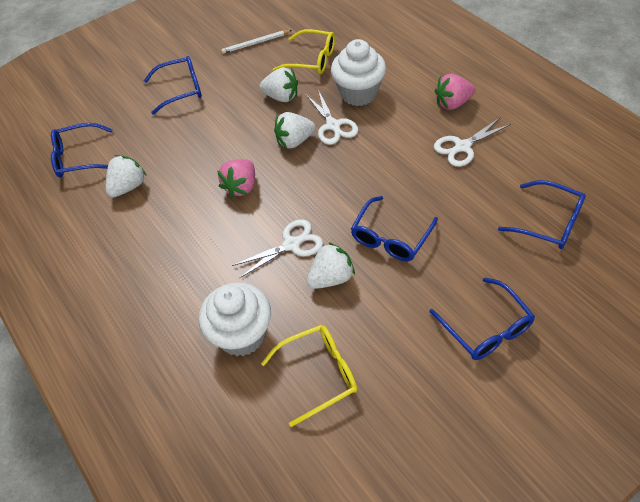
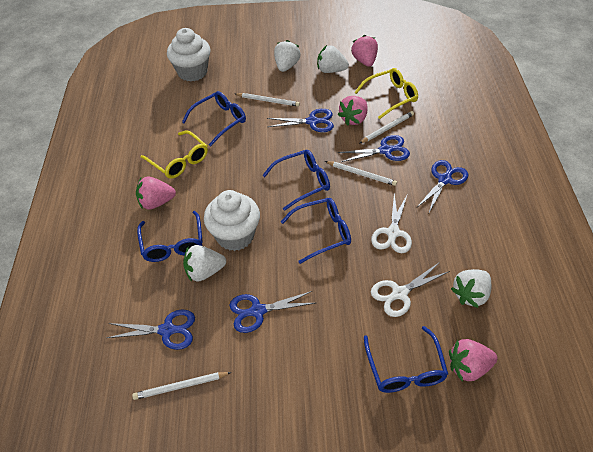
blue scissors: 0 -> 5
pink strawberry: 2 -> 4
white pencil: 1 -> 4
white scissors: 3 -> 2

